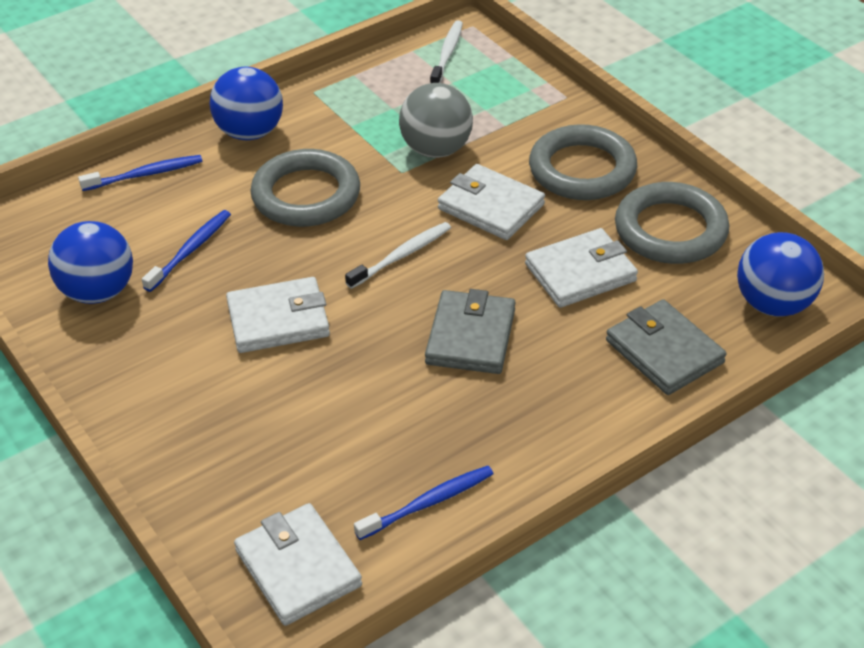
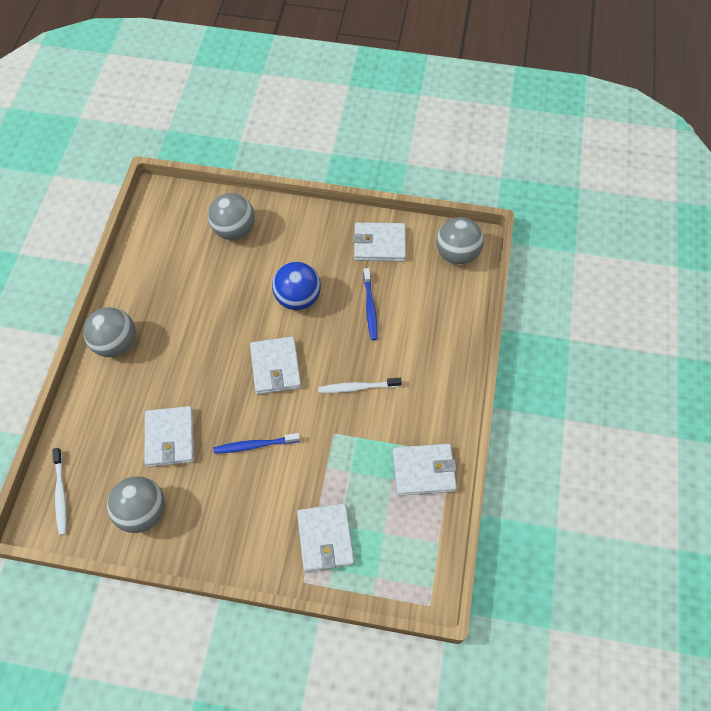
blue ball: 3 -> 1
blue toothbrush: 3 -> 2
grey ball: 1 -> 4
grey ring: 3 -> 0
grey wallet: 2 -> 0
white wallet: 4 -> 5

